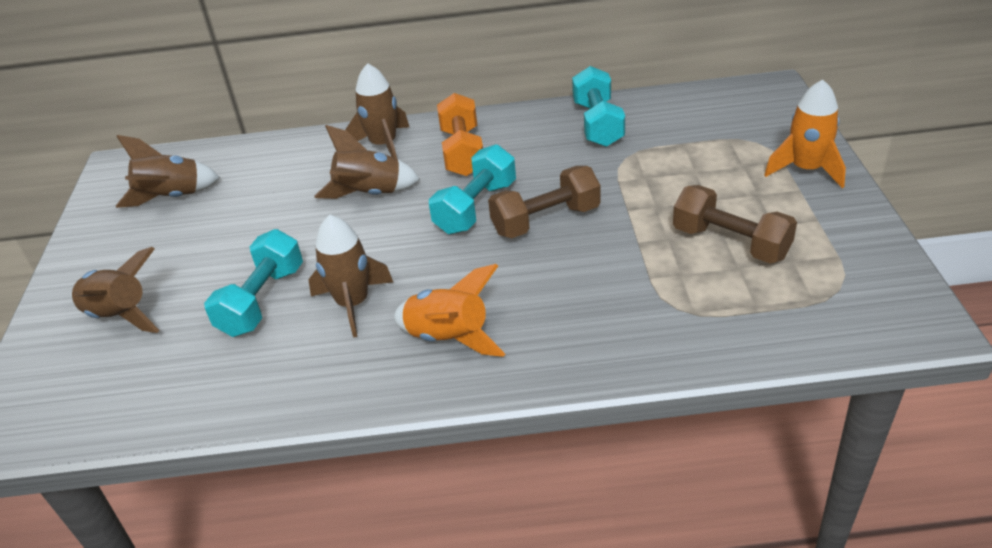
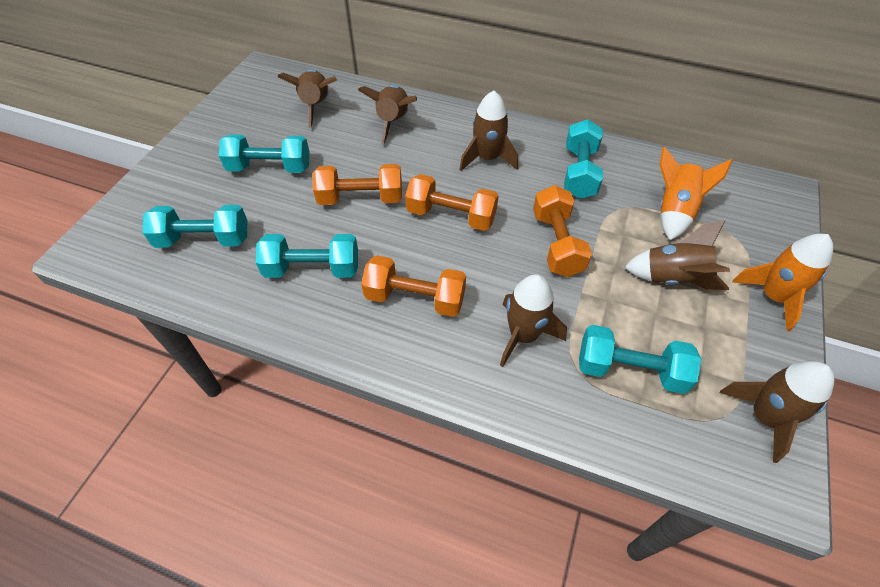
brown dumbbell: 2 -> 0
brown rocket: 5 -> 6
orange dumbbell: 1 -> 4
turquoise dumbbell: 3 -> 5

